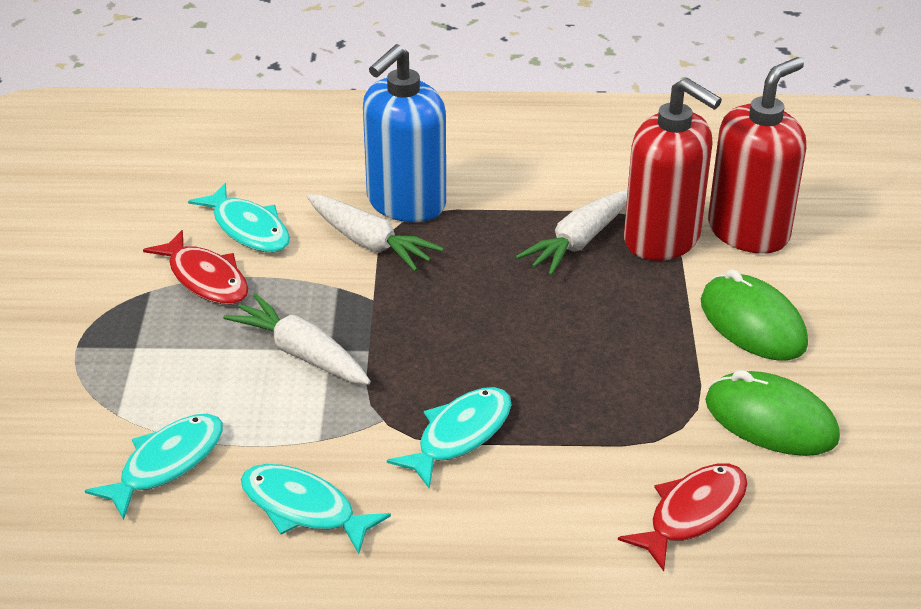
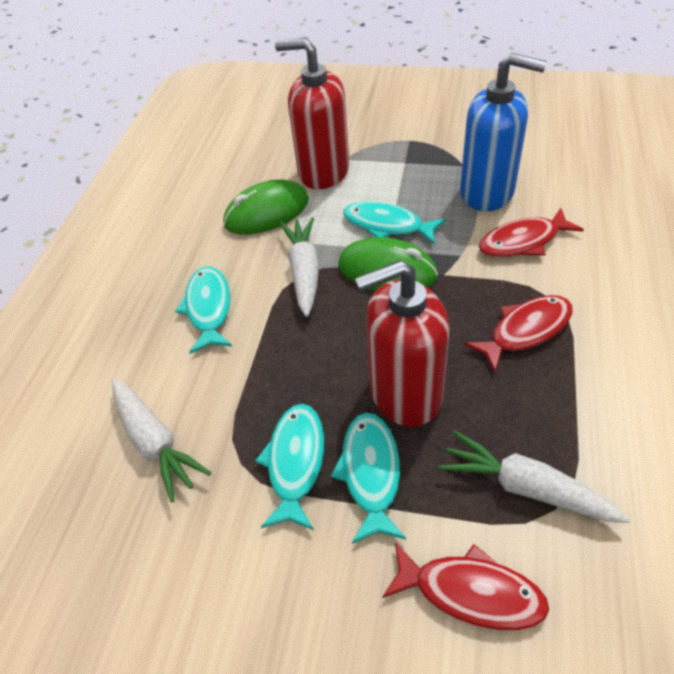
red fish: 2 -> 3

